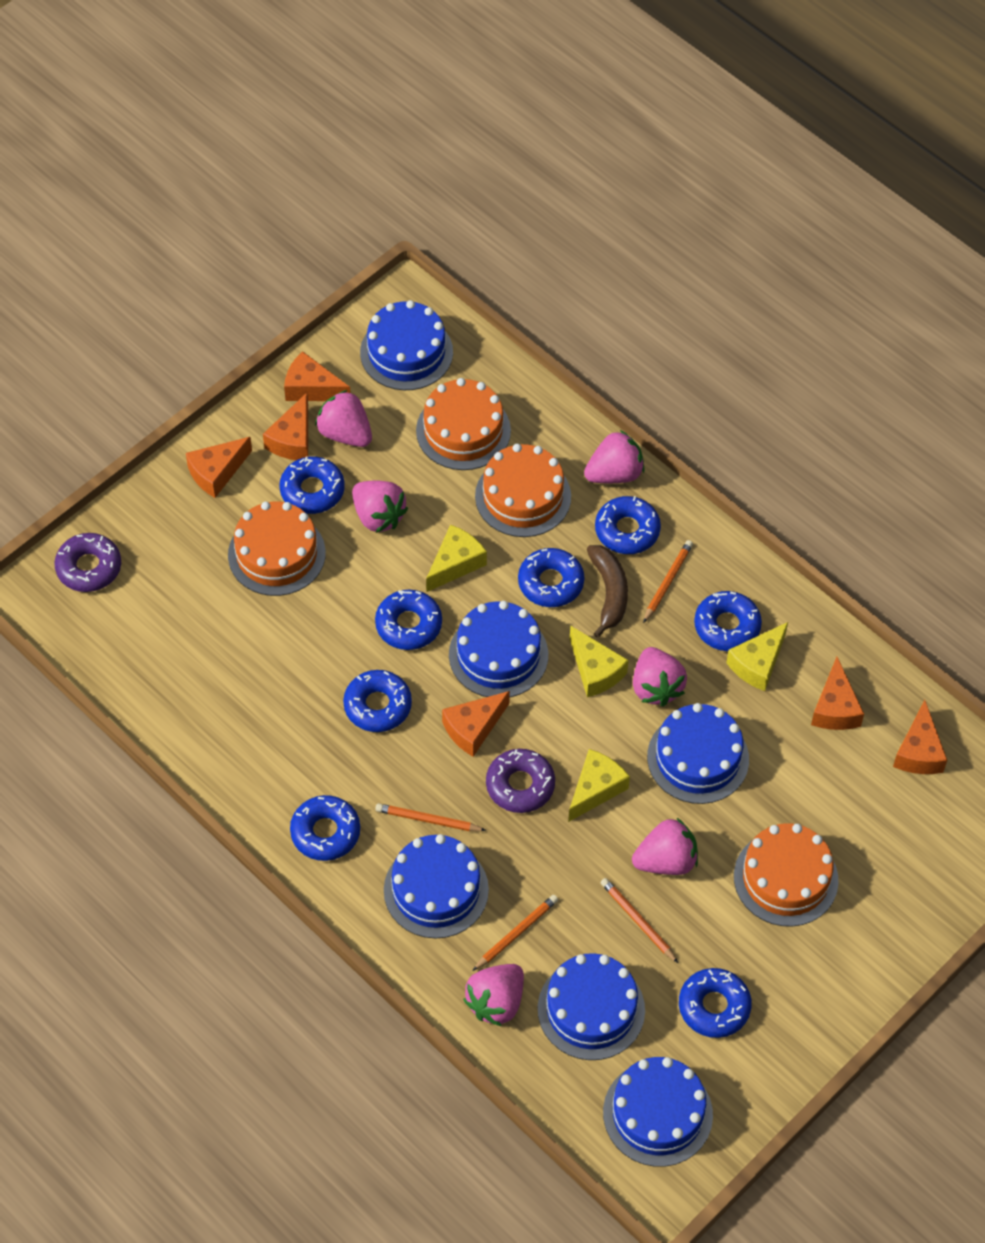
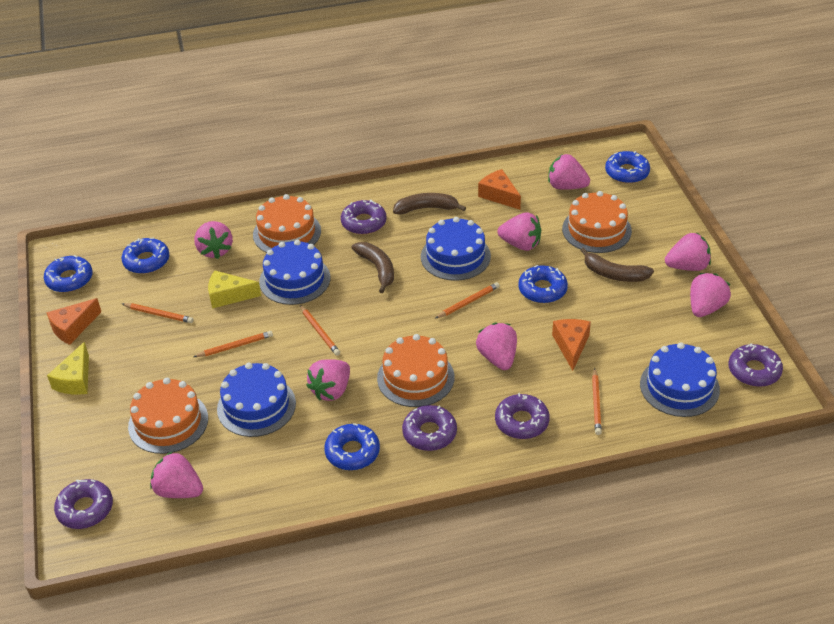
blue cake: 6 -> 4
blue donut: 8 -> 5
brown banana: 1 -> 3
orange cheese: 6 -> 3
orange pencil: 4 -> 5
pink strawberry: 6 -> 8
purple donut: 2 -> 5
yellow cheese: 4 -> 2

